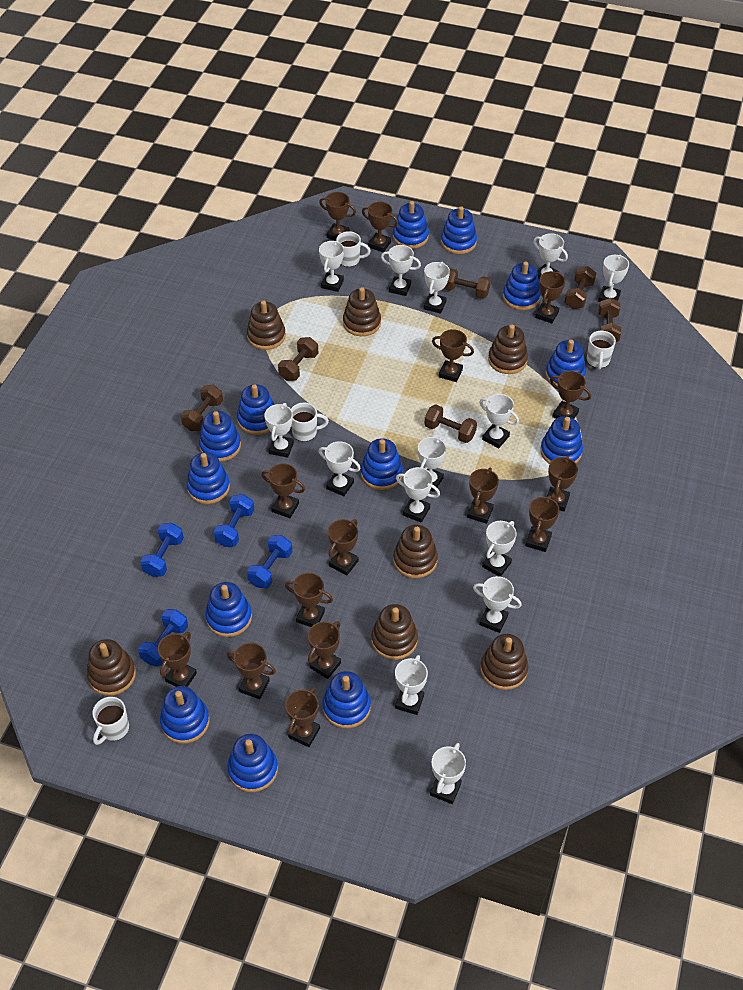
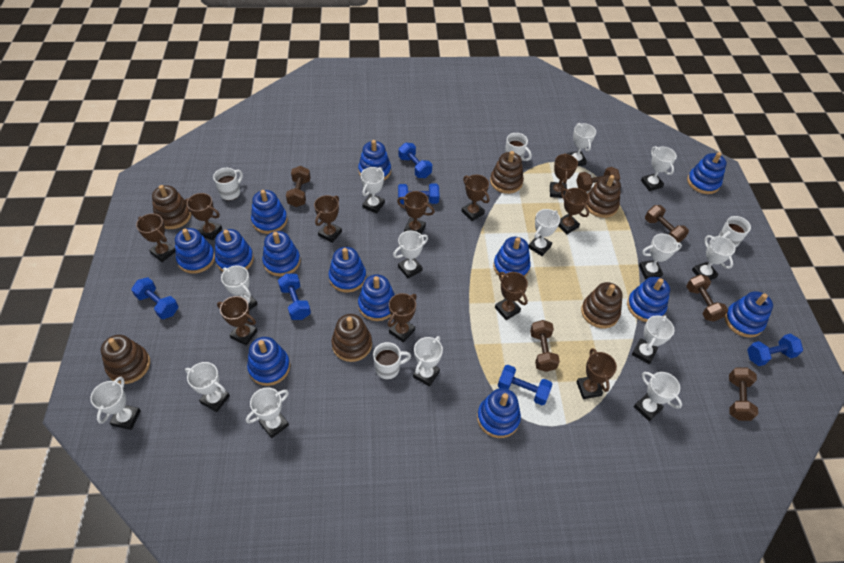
blue dumbbell: 4 -> 6
brown stacking toy: 7 -> 6
brown trophy: 15 -> 11

